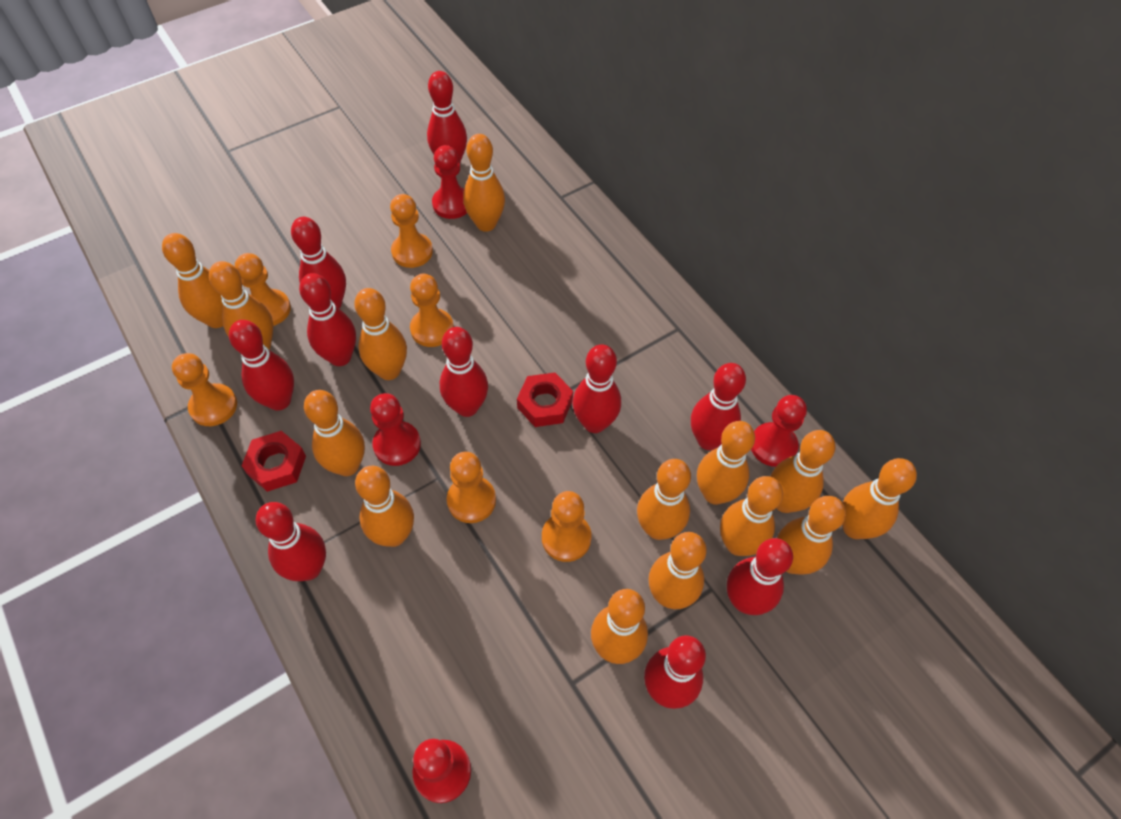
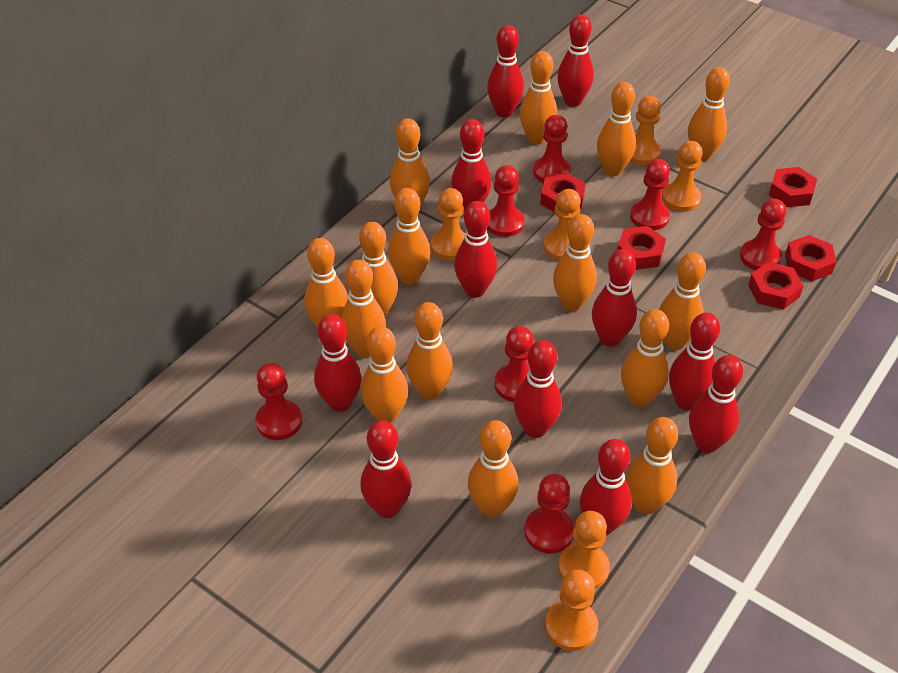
orange bowling pin: 14 -> 15
red bowling pin: 10 -> 11
red nut: 2 -> 5
red pawn: 4 -> 7

